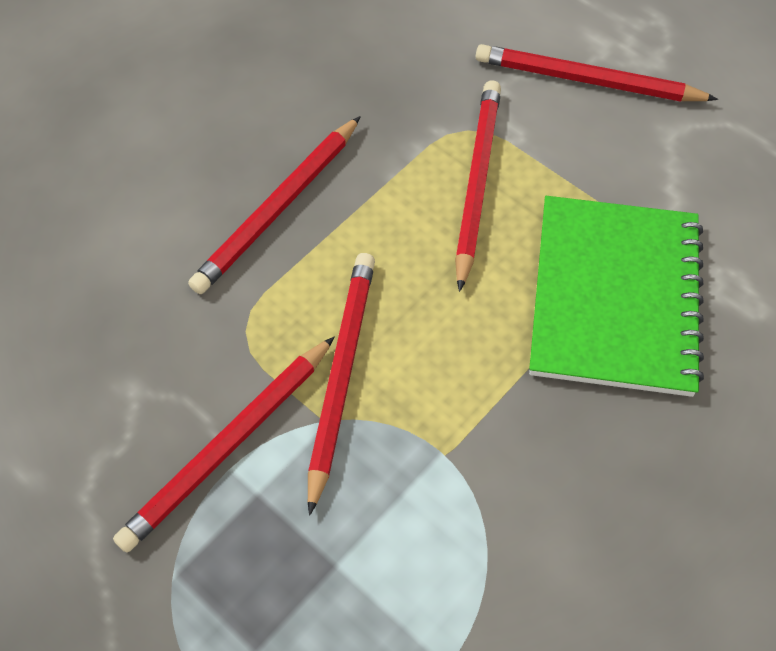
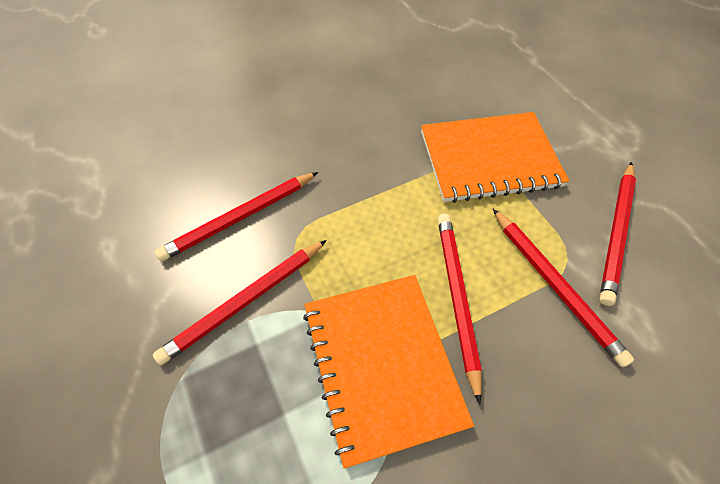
green notebook: 1 -> 0
orange notebook: 0 -> 2

